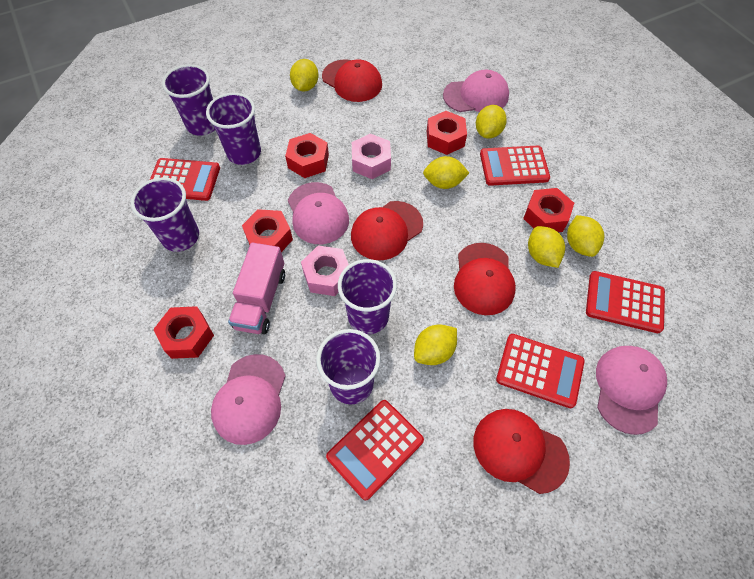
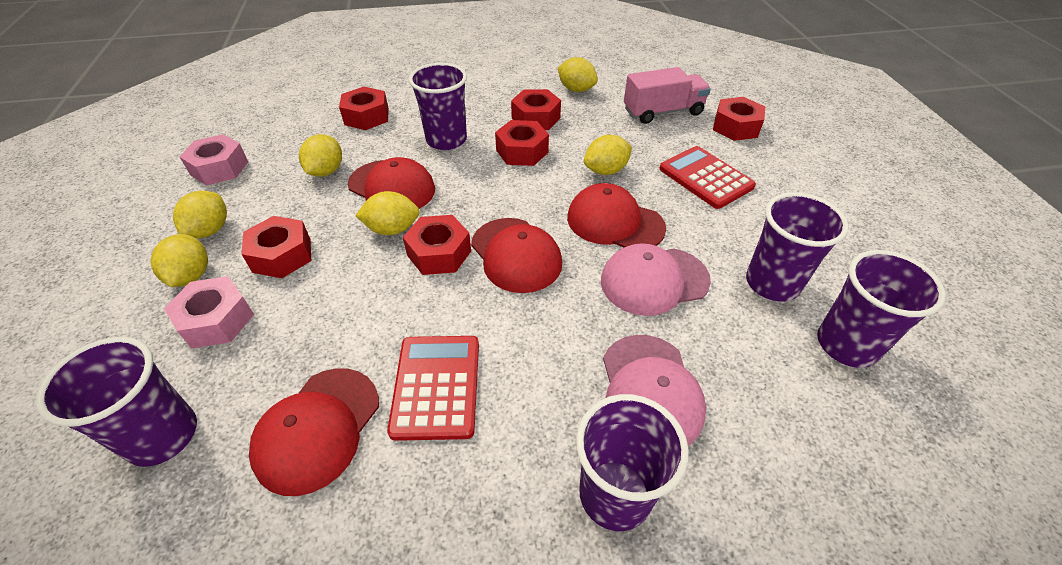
pink cap: 4 -> 2
red calculator: 5 -> 2
red nut: 5 -> 6

